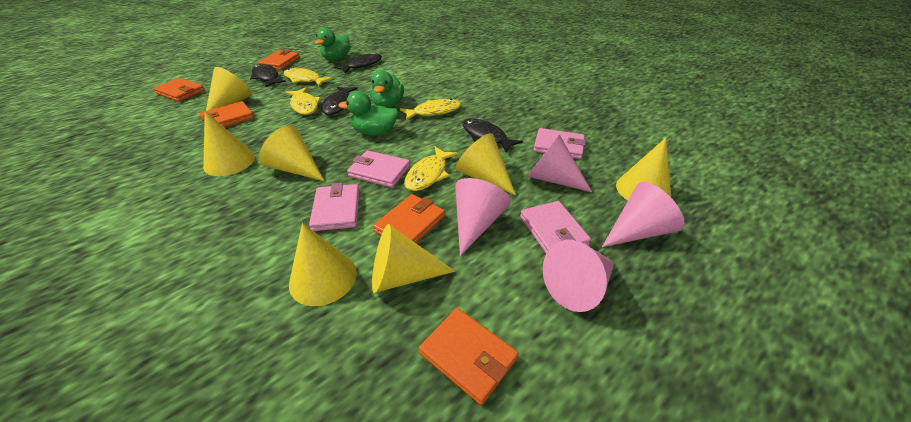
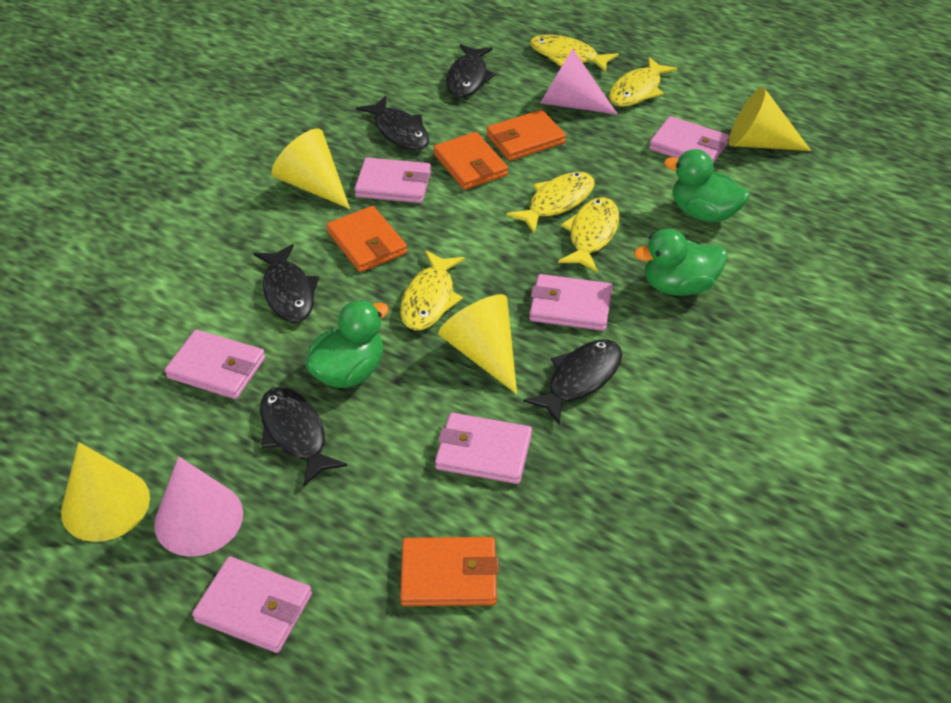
black fish: 4 -> 5
orange wallet: 5 -> 4
pink cone: 4 -> 2
pink wallet: 4 -> 6
yellow cone: 7 -> 4
yellow fish: 4 -> 5

